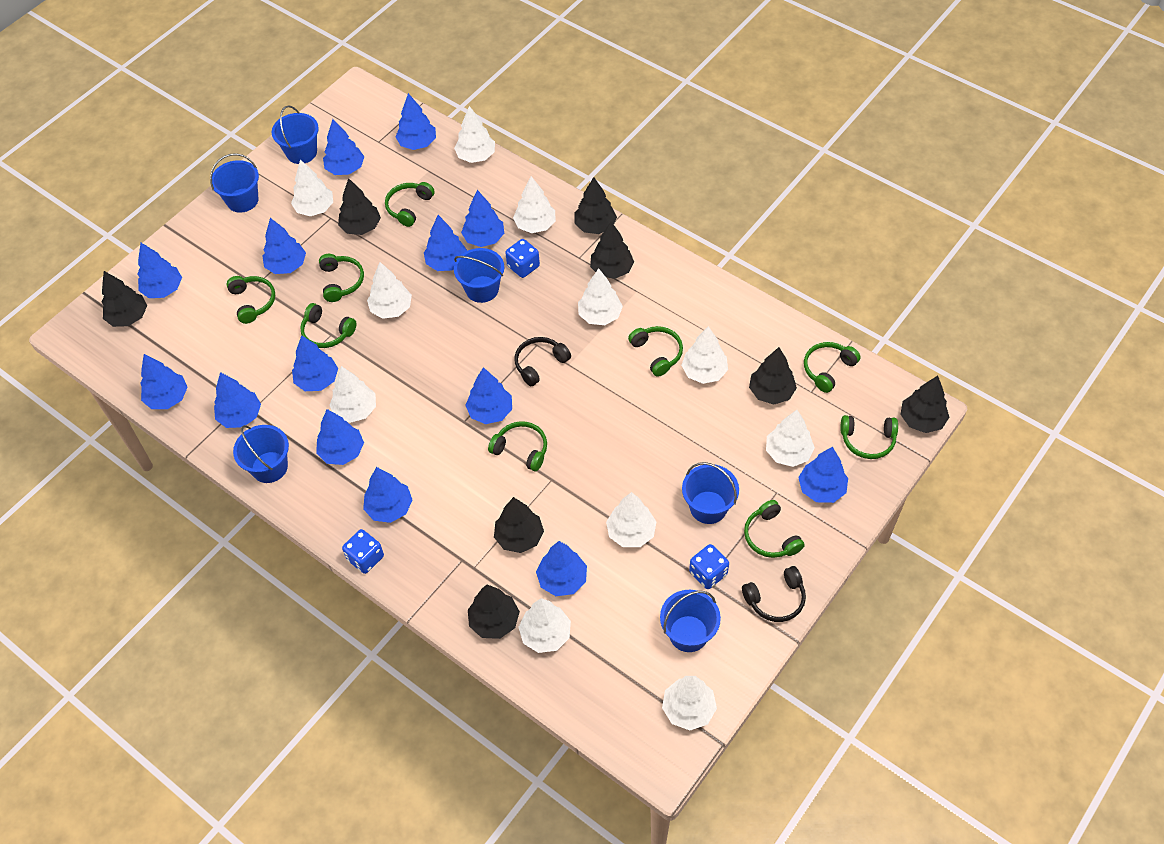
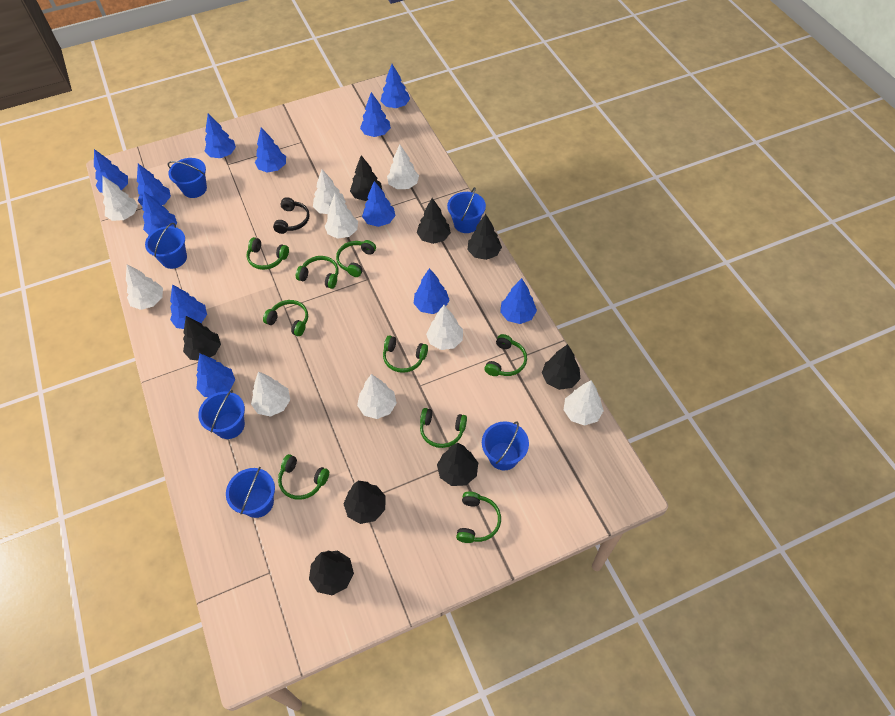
black headphones: 2 -> 1
blue dice: 3 -> 0
blue tree: 14 -> 12
white tree: 11 -> 9

